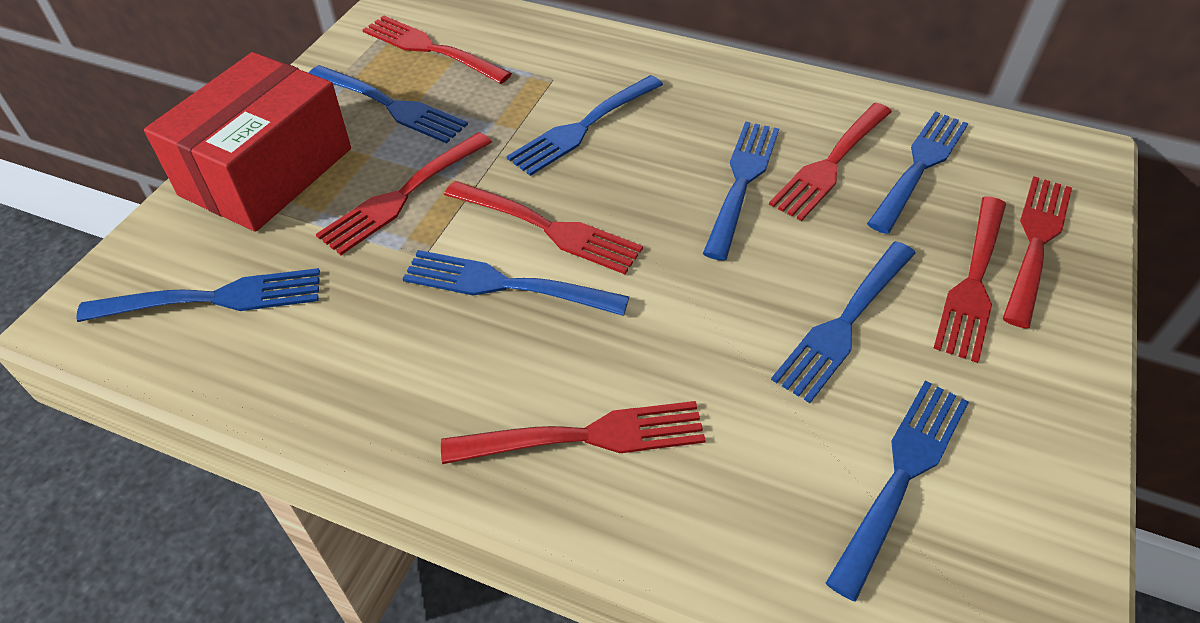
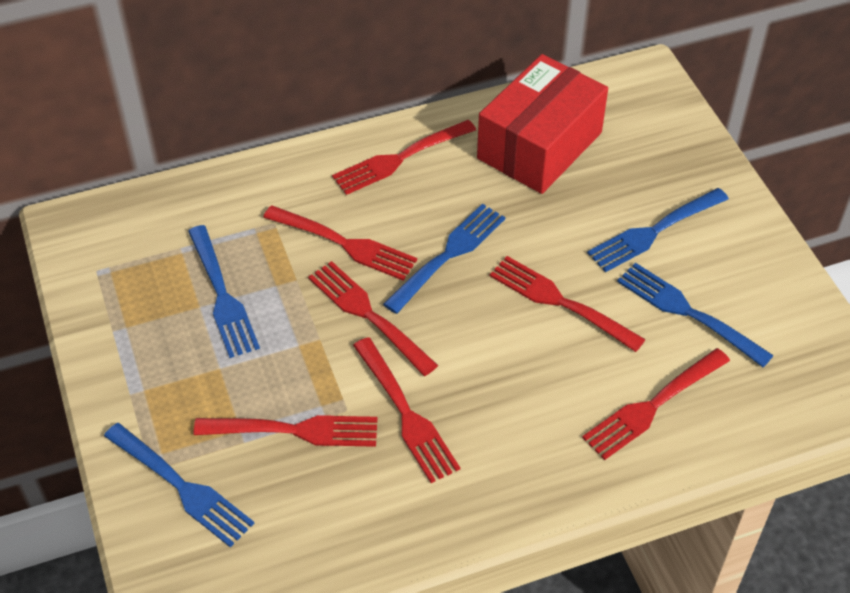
blue fork: 8 -> 5

